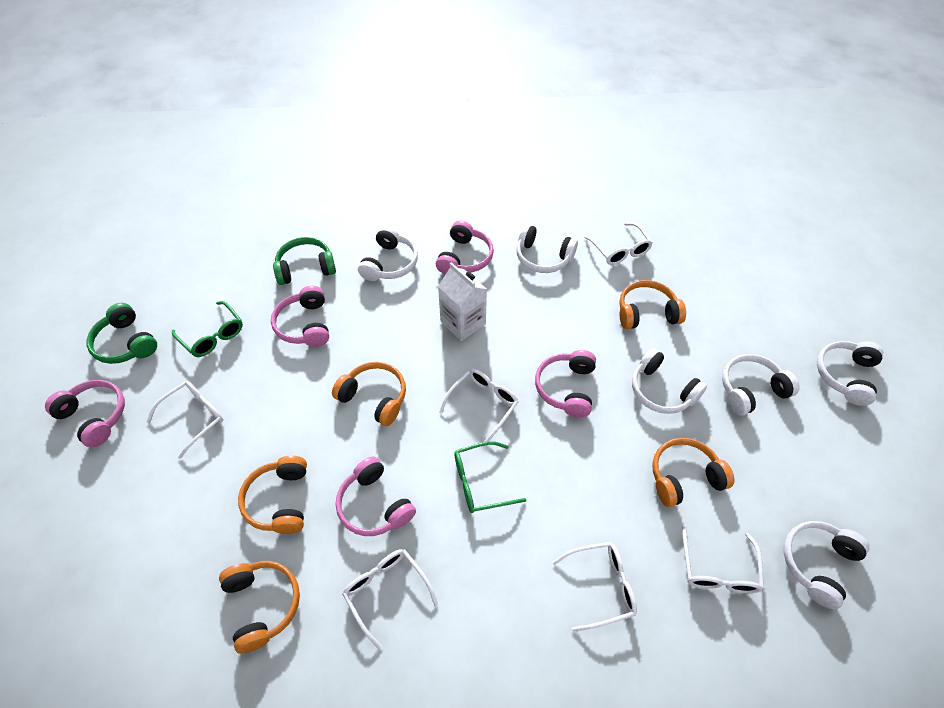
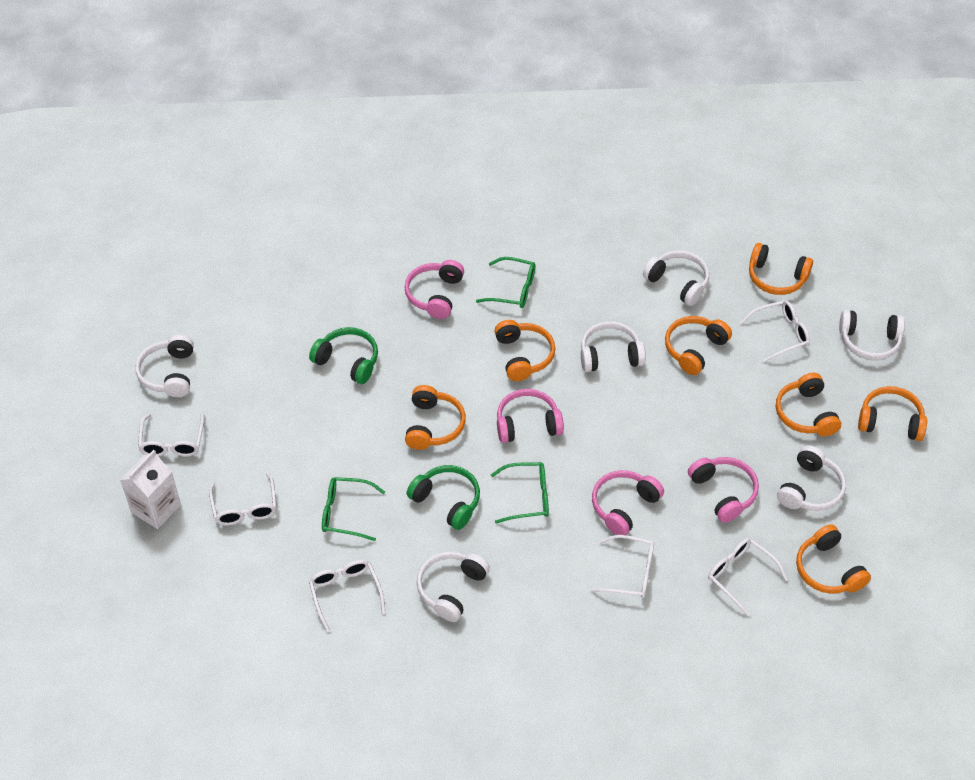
green glasses: 2 -> 3
orange headphones: 5 -> 7
pink headphones: 5 -> 4

